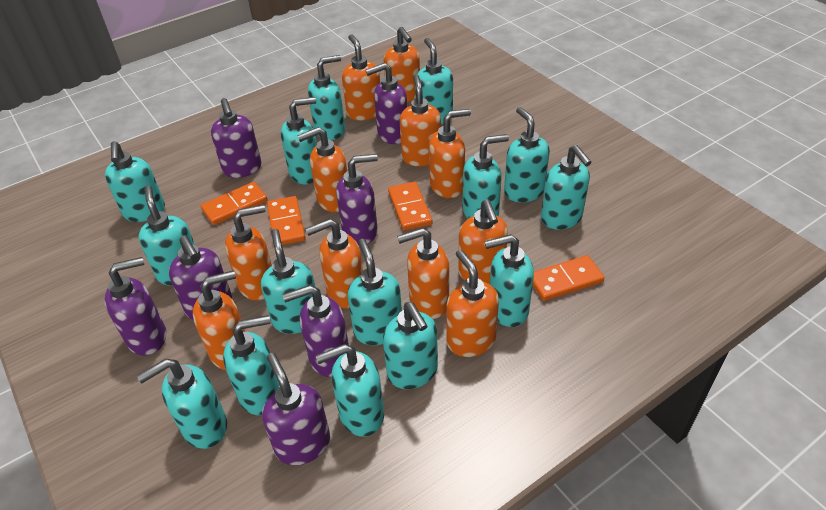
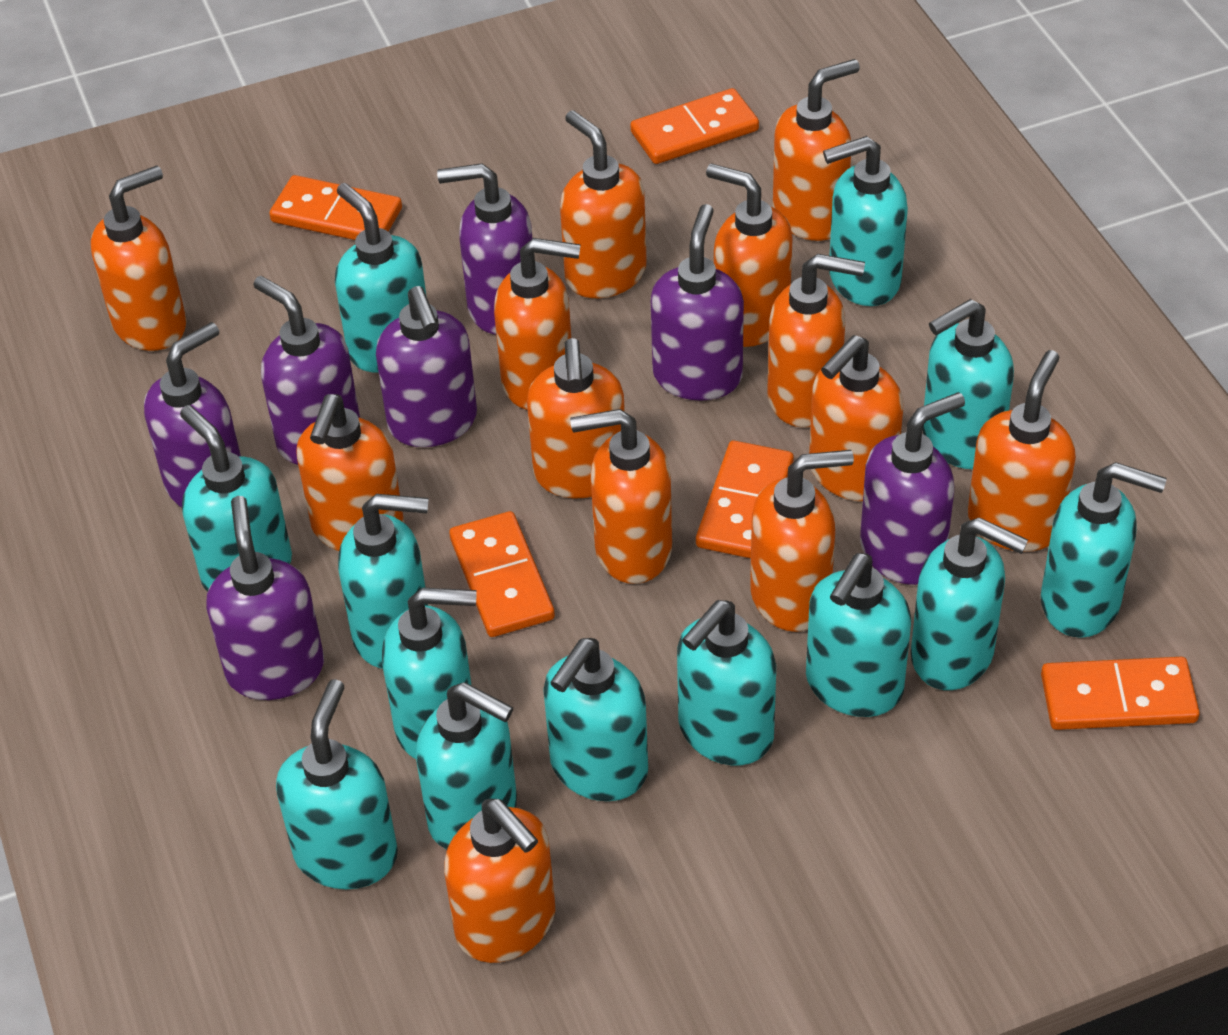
orange domino: 4 -> 5
orange soap dispenser: 11 -> 13
turquoise soap dispenser: 15 -> 13

